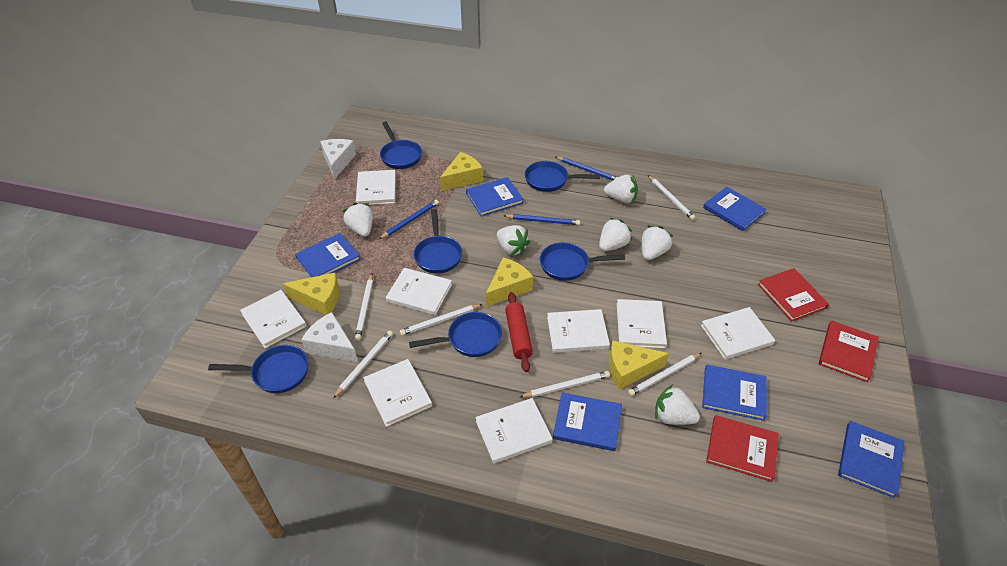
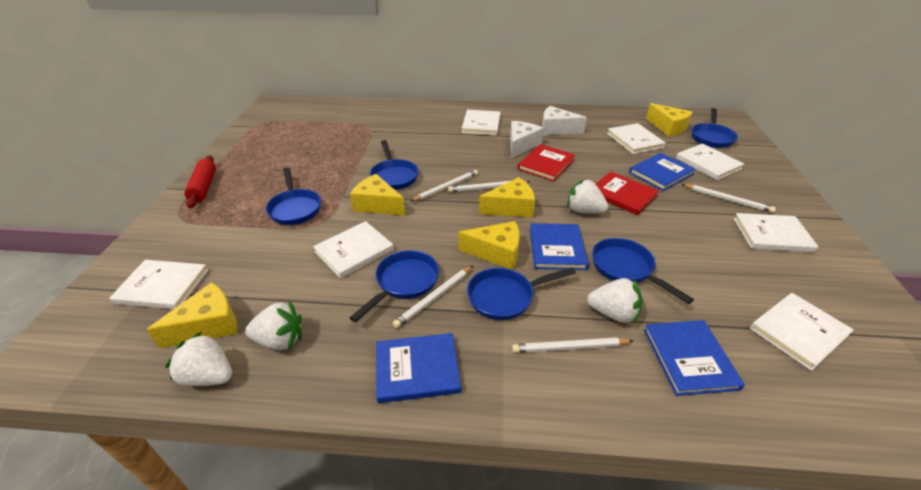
blue book: 6 -> 4
blue pencil: 3 -> 0
red book: 3 -> 2
white book: 8 -> 7
white pencil: 6 -> 5
white strawberry: 6 -> 4
yellow cheese: 4 -> 5

